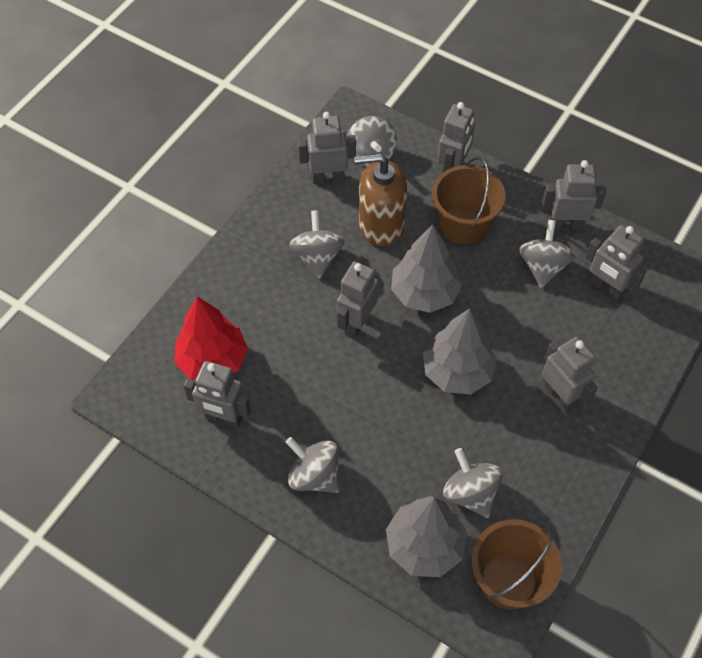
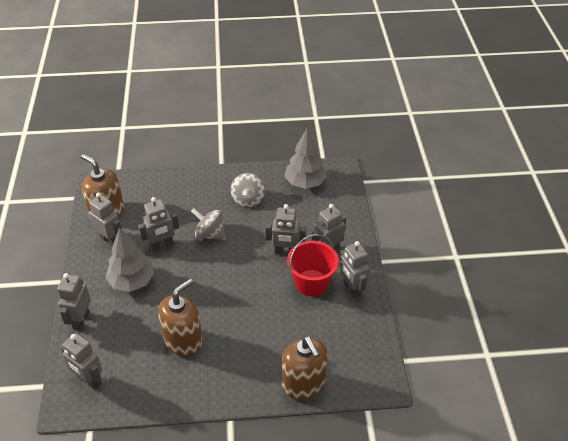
brown bucket: 2 -> 0
brown soap dispenser: 1 -> 3
grey spinning top: 5 -> 2
grey tree: 3 -> 2
red bucket: 0 -> 1
red tree: 1 -> 0

